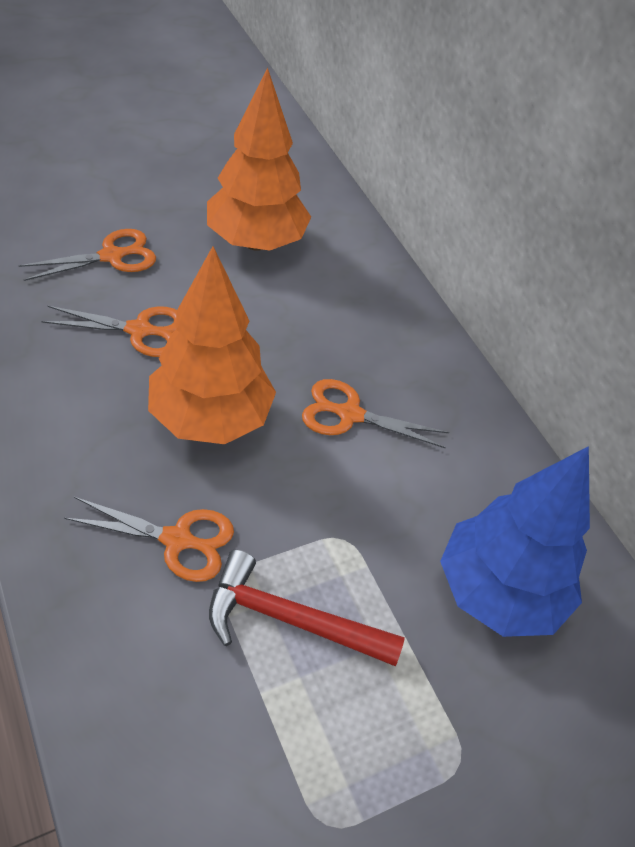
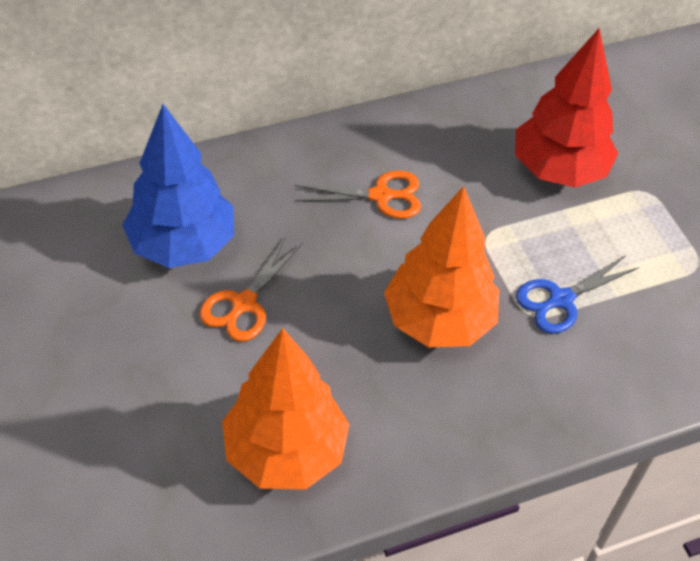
blue scissors: 0 -> 1
orange scissors: 4 -> 2
red hammer: 1 -> 0
red tree: 0 -> 1

